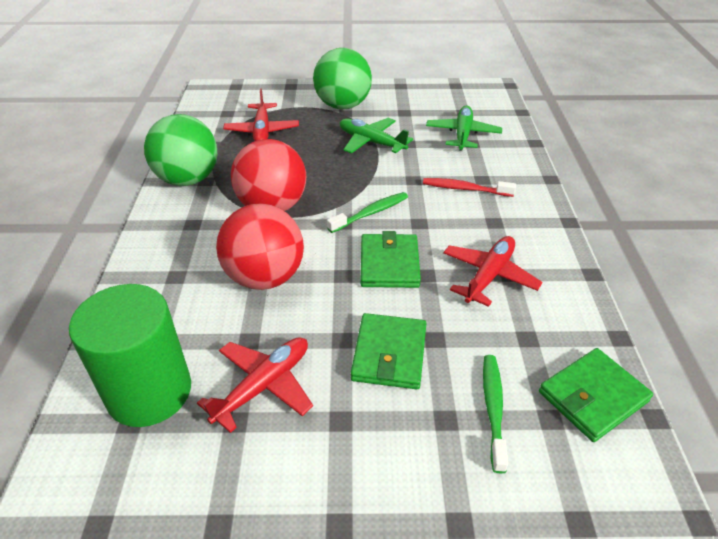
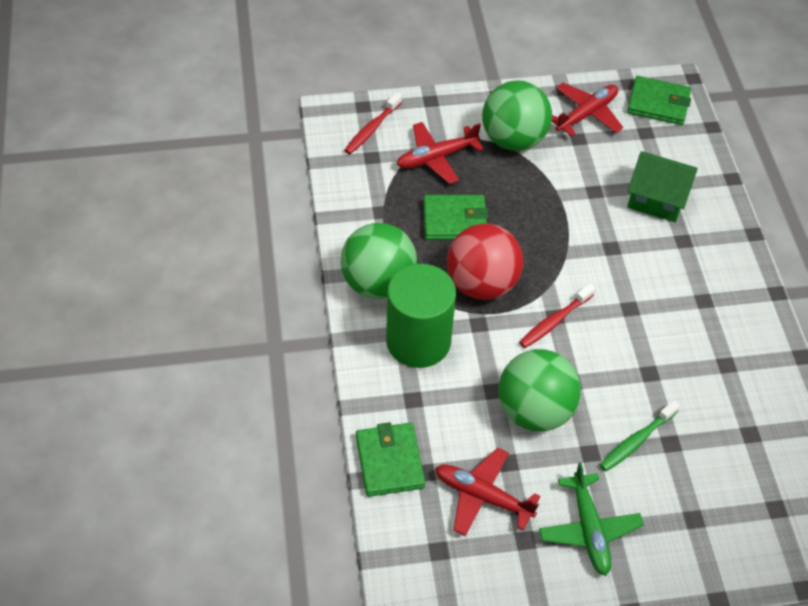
green ball: 2 -> 3
green house: 0 -> 1
green plane: 2 -> 1
green toothbrush: 2 -> 1
red ball: 2 -> 1
red toothbrush: 1 -> 2

